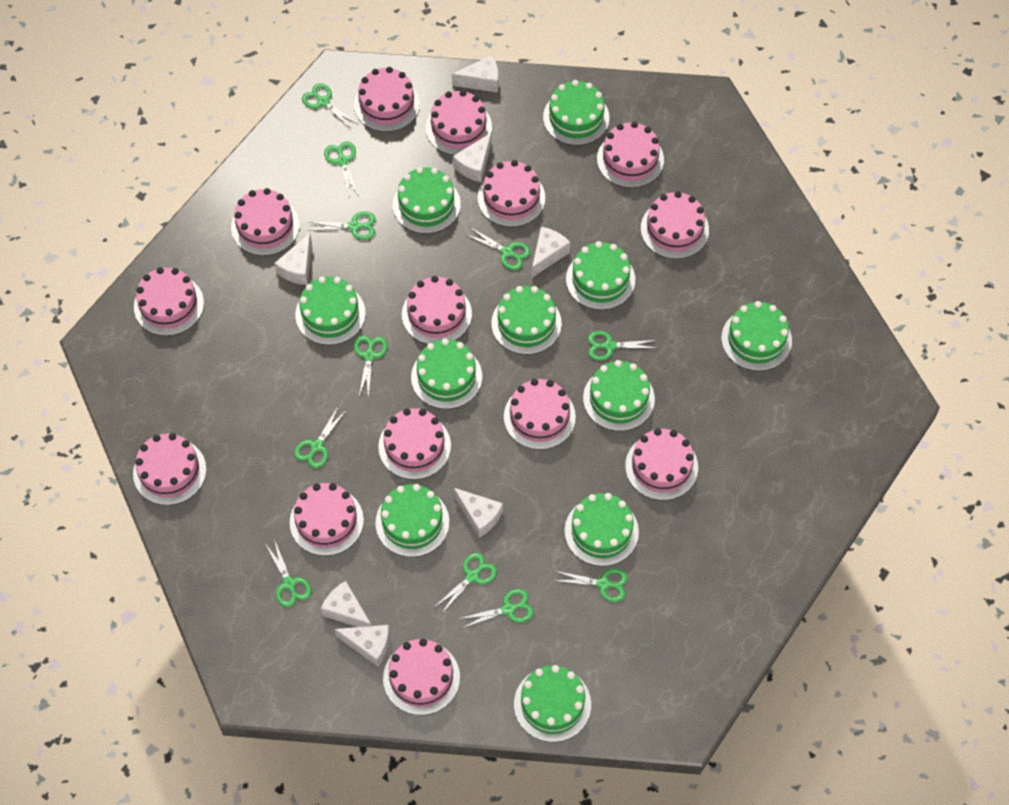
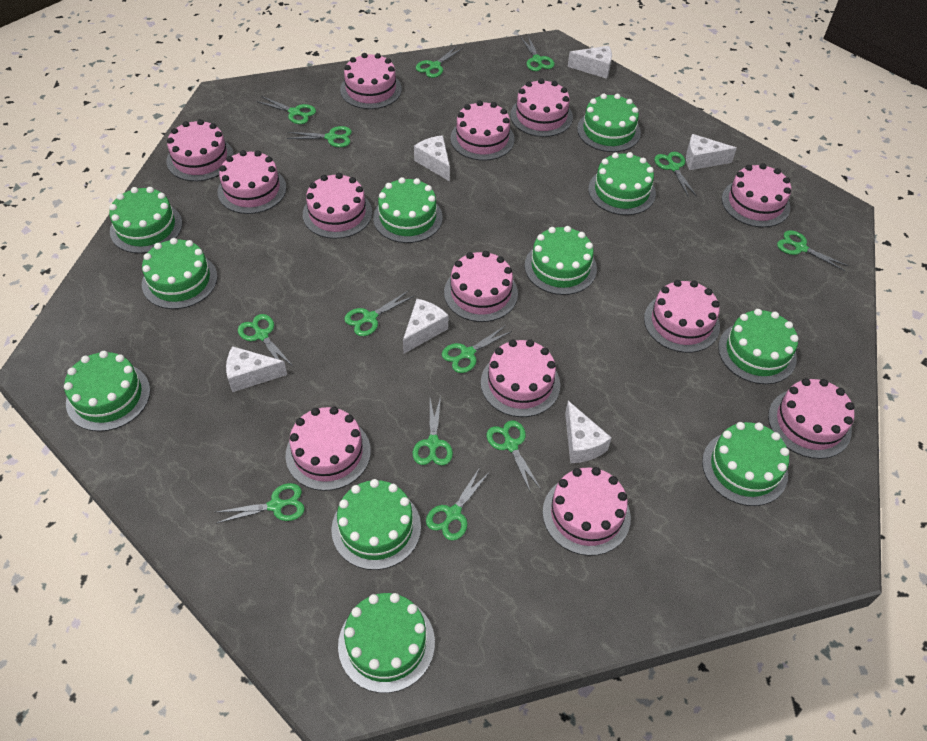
green scissors: 11 -> 13
pink cake: 14 -> 13
white cheese: 7 -> 6

